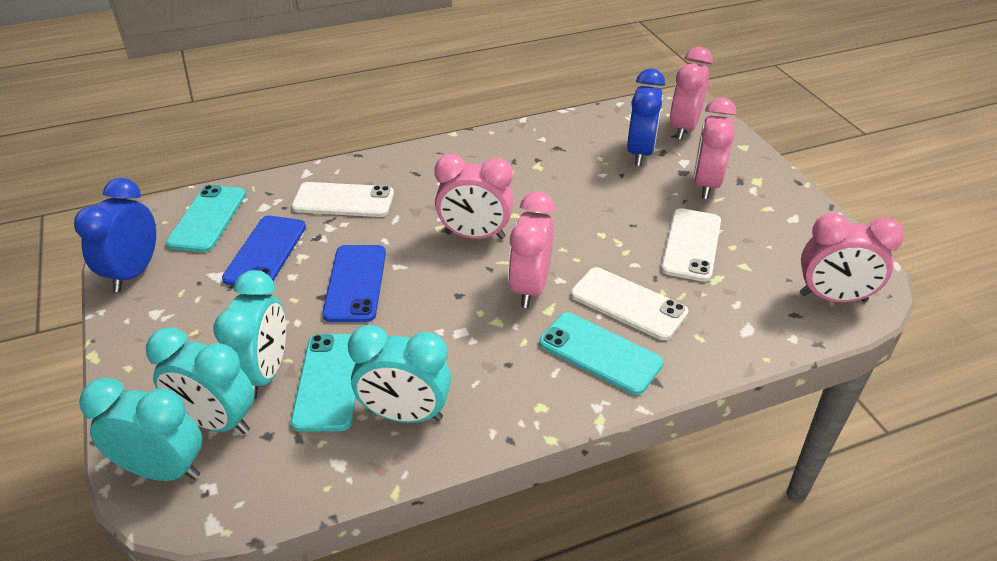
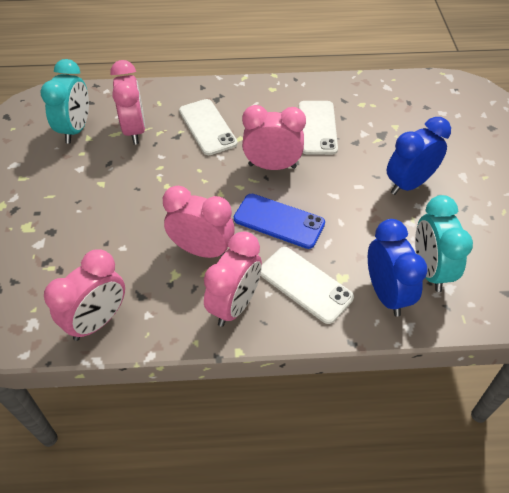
blue phone: 2 -> 1
turquoise clock: 4 -> 2
turquoise phone: 3 -> 0

